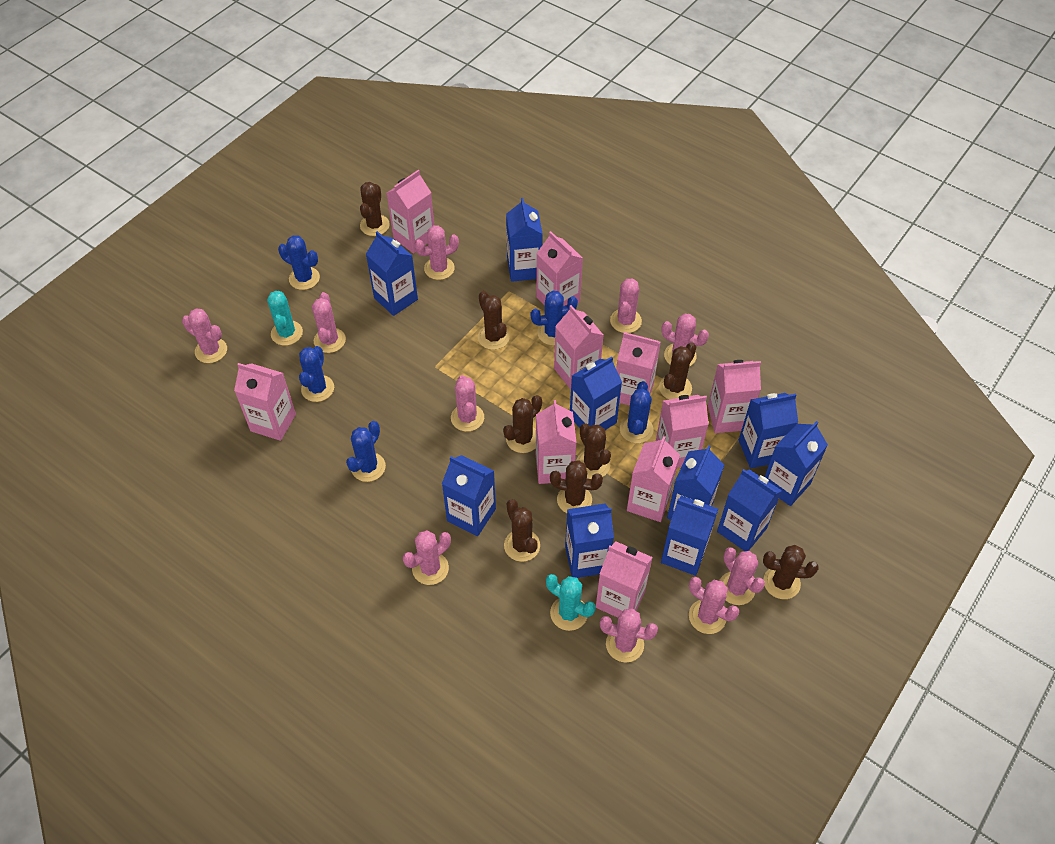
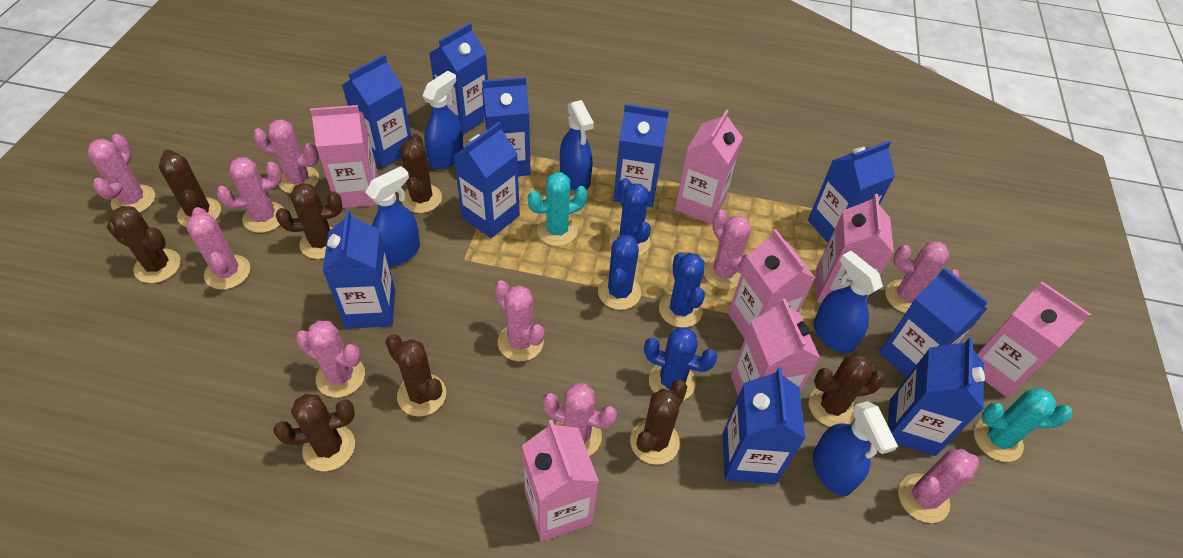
blue cactus: 5 -> 4
blue spray bottle: 0 -> 5
pink carton: 10 -> 7

